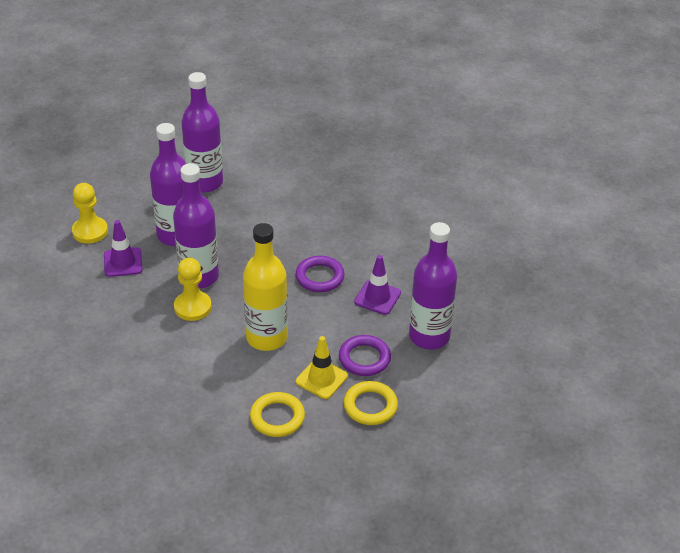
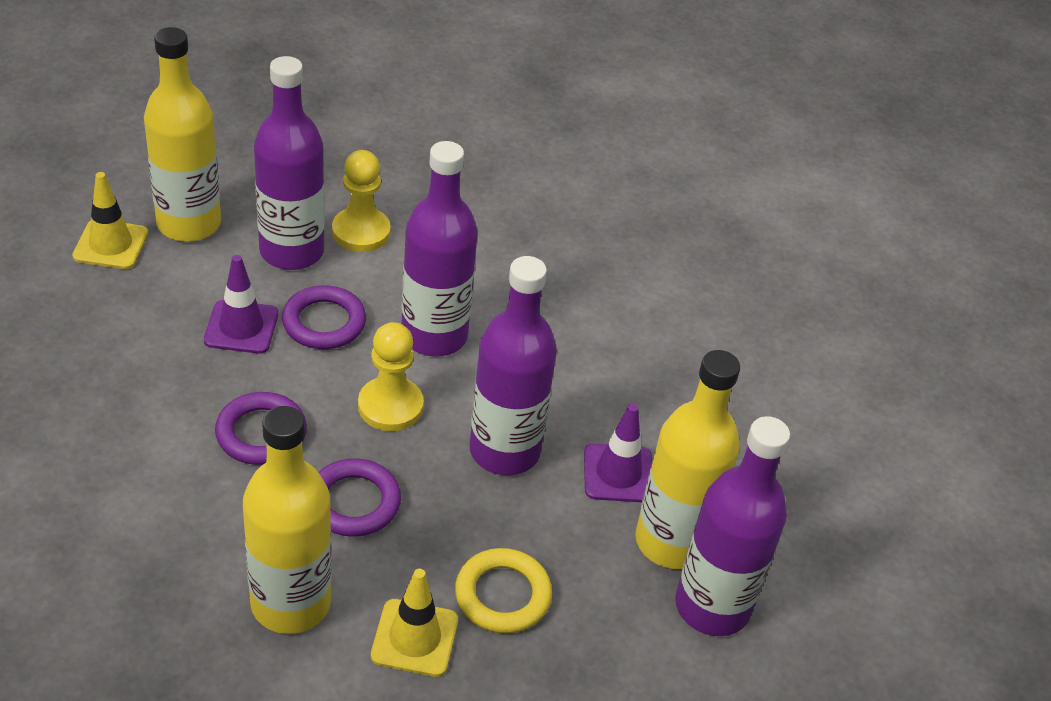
purple ring: 2 -> 3
yellow bottle: 1 -> 3
yellow ring: 2 -> 1
yellow traffic cone: 1 -> 2

